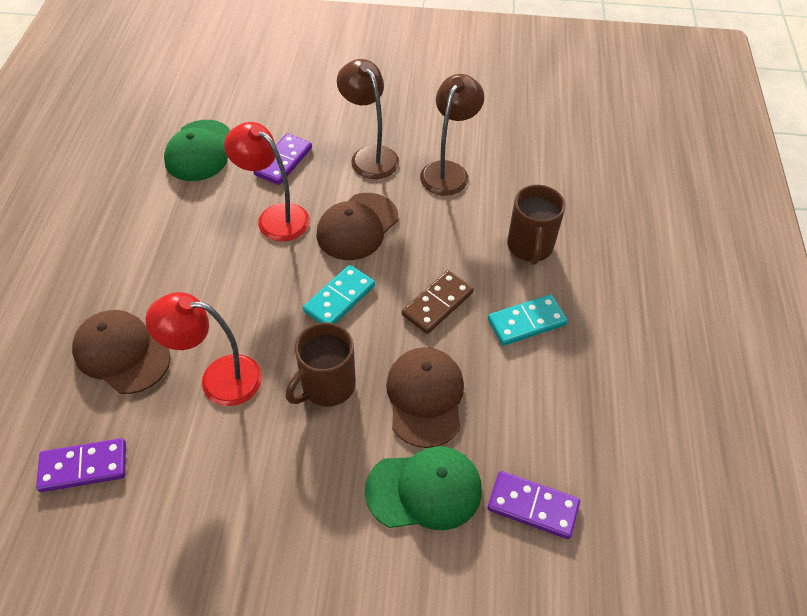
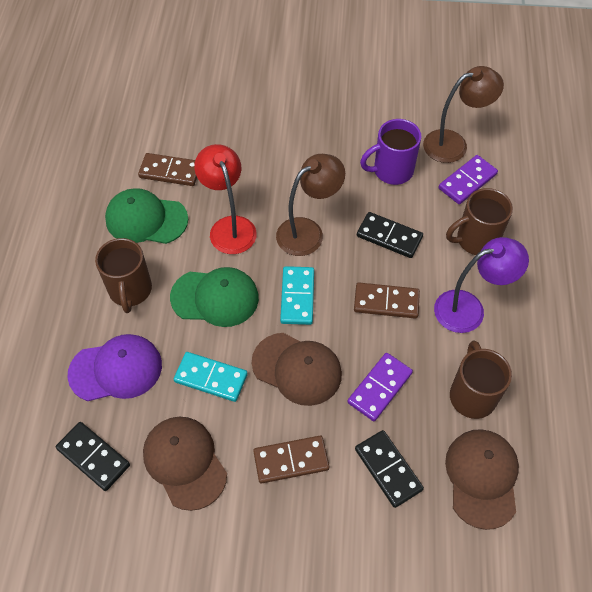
black domino: 0 -> 3
brown domino: 1 -> 3
brown mug: 2 -> 3
purple cap: 0 -> 1
purple domino: 3 -> 2
purple lamp: 0 -> 1
purple mug: 0 -> 1
red lamp: 2 -> 1

